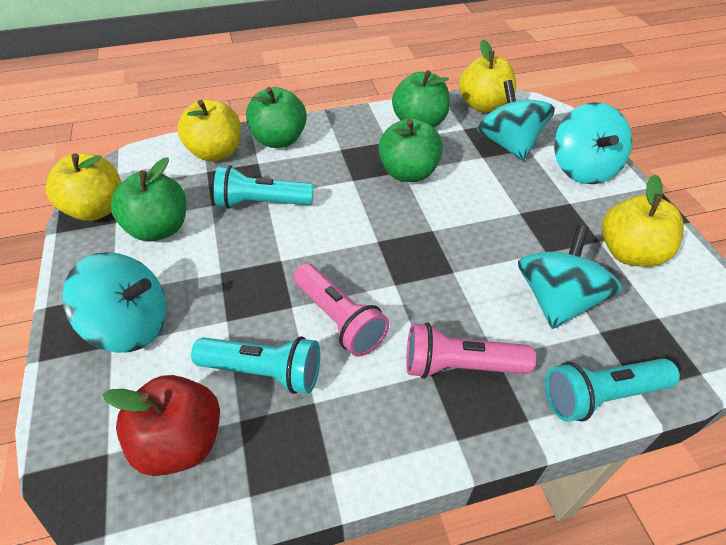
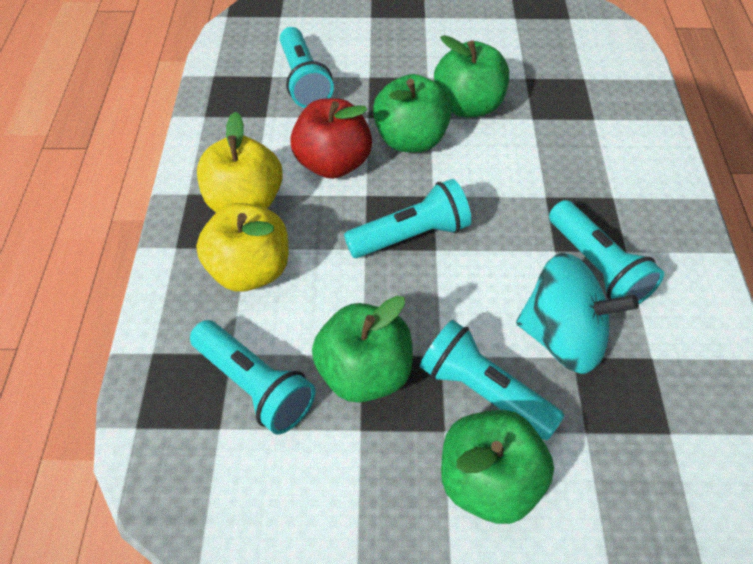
pink flashlight: 2 -> 0
turquoise flashlight: 3 -> 5
turquoise spinning top: 4 -> 1
yellow apple: 4 -> 2

